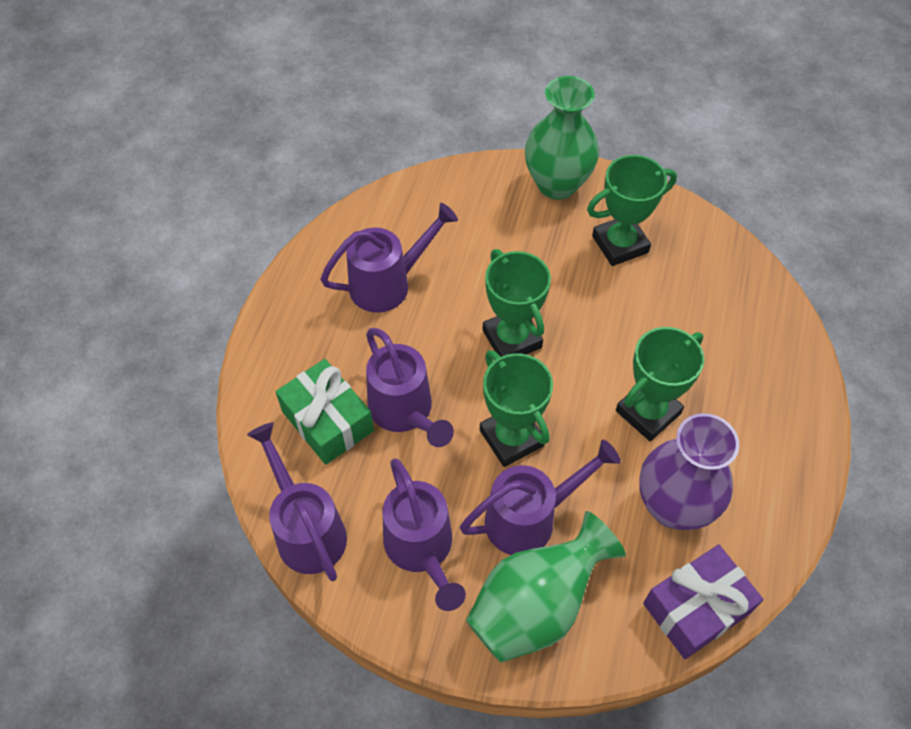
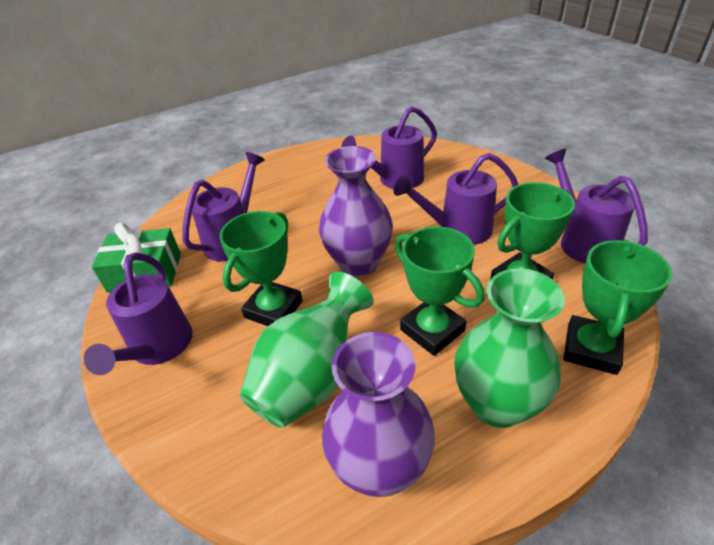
purple gift: 1 -> 0
purple vase: 1 -> 2

